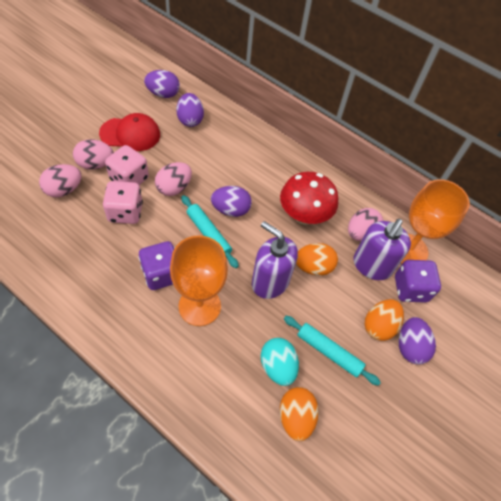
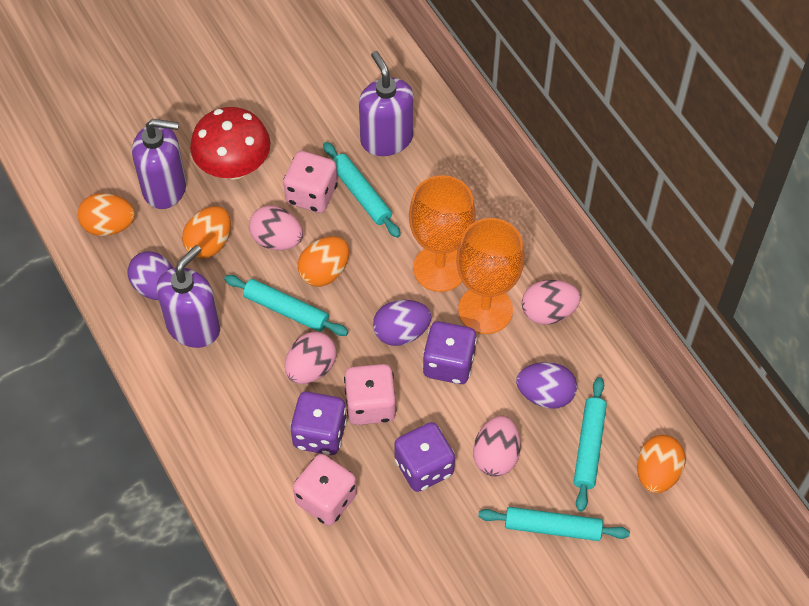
orange egg: 3 -> 4
pink dice: 2 -> 3
purple dice: 2 -> 3
purple egg: 4 -> 3
purple soap dispenser: 2 -> 3
red cap: 1 -> 0
turquoise egg: 1 -> 0
turquoise rolling pin: 2 -> 4

